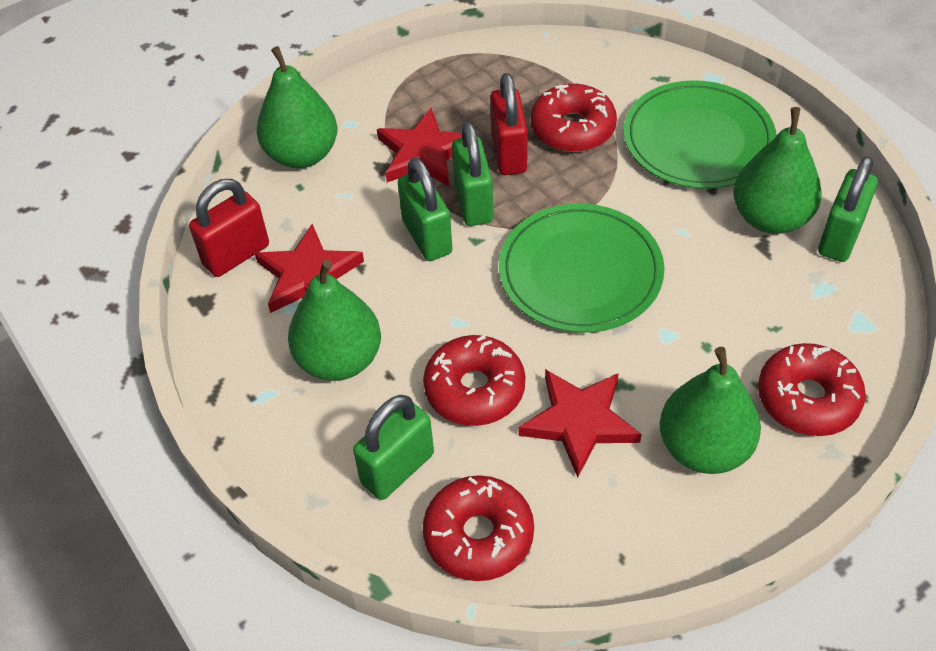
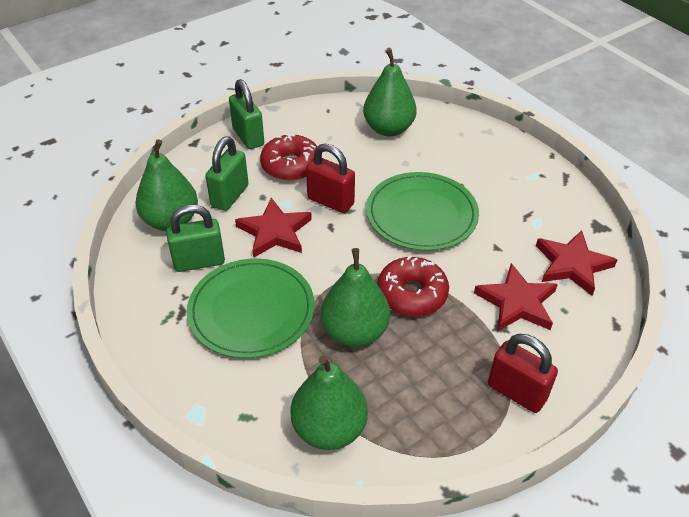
green padlock: 4 -> 3
red donut: 4 -> 2

